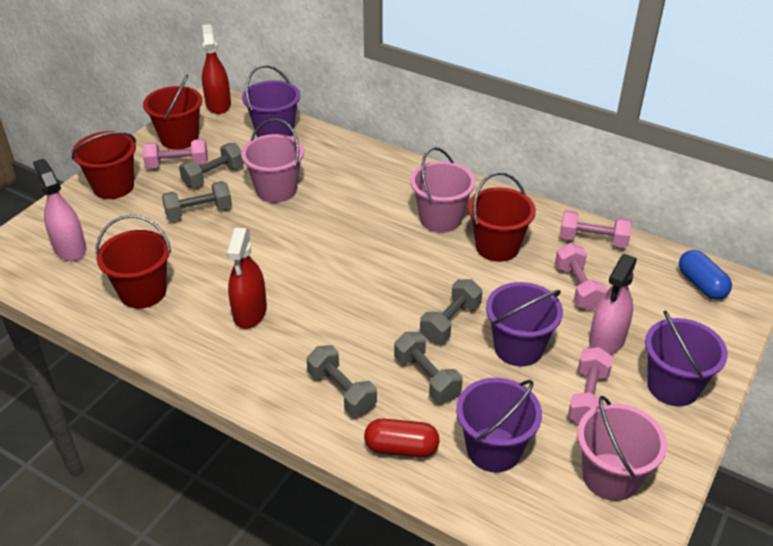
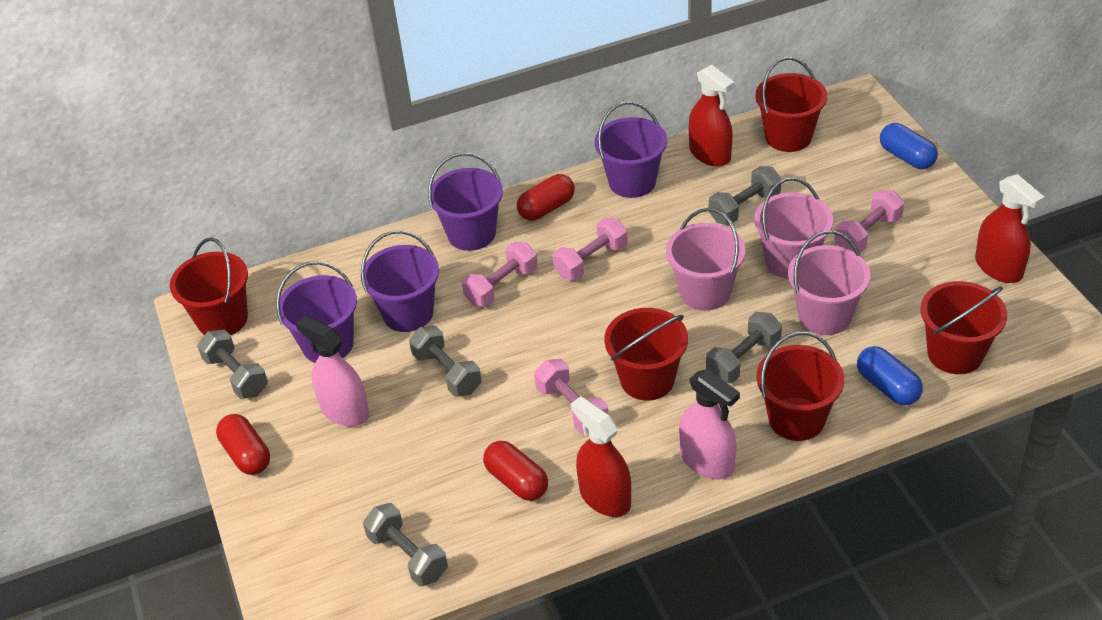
blue capsule: 1 -> 2
red bucket: 4 -> 5
red capsule: 1 -> 3
red spray bottle: 2 -> 3

